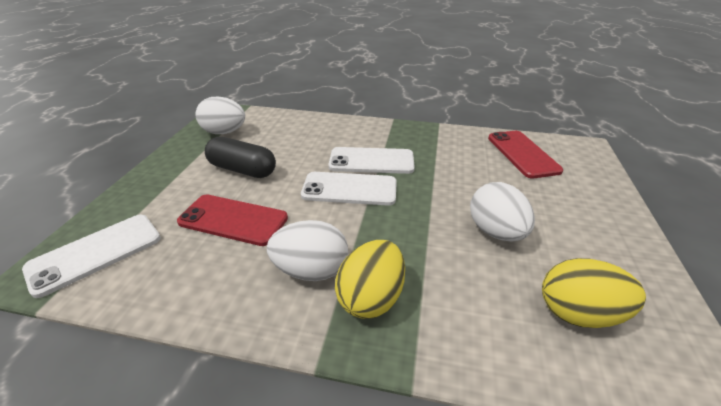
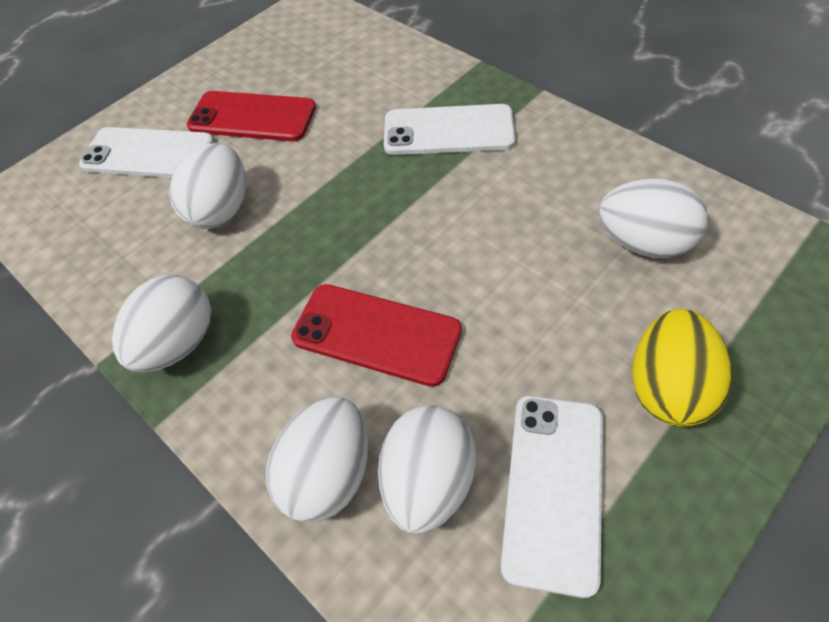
black capsule: 1 -> 0
white egg: 3 -> 5
yellow egg: 2 -> 1

